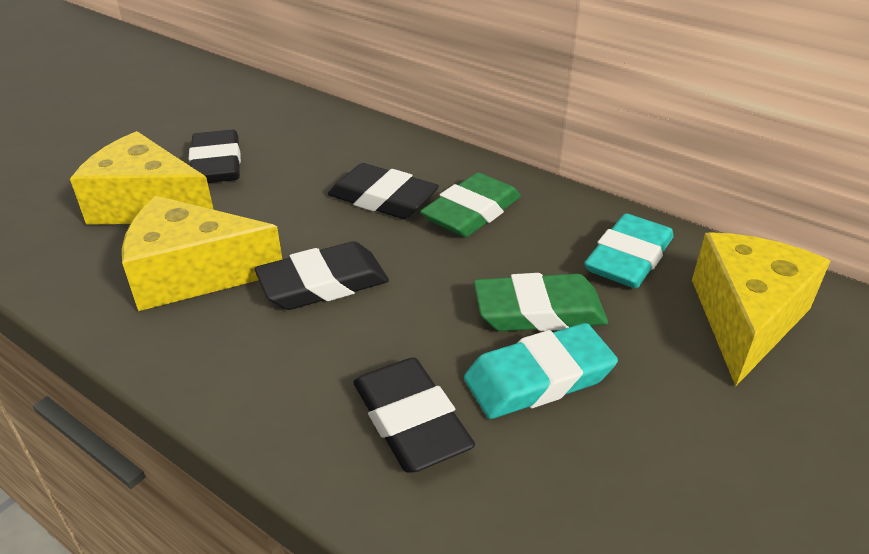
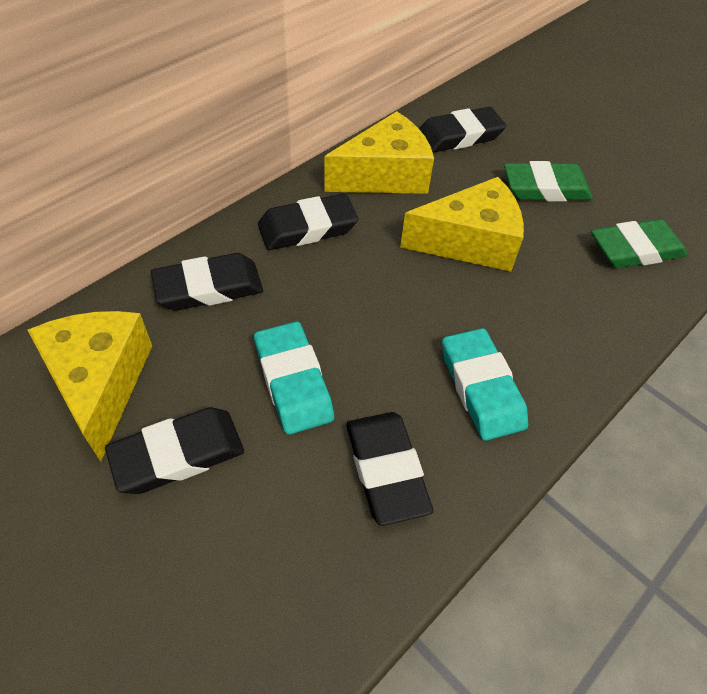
black eraser: 4 -> 5

